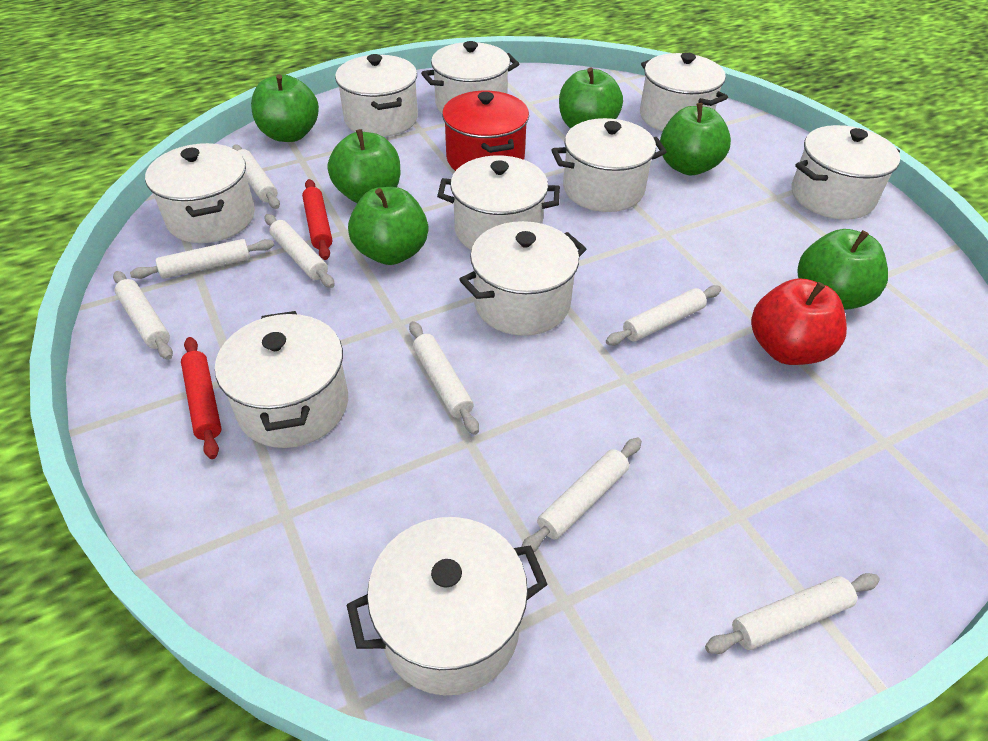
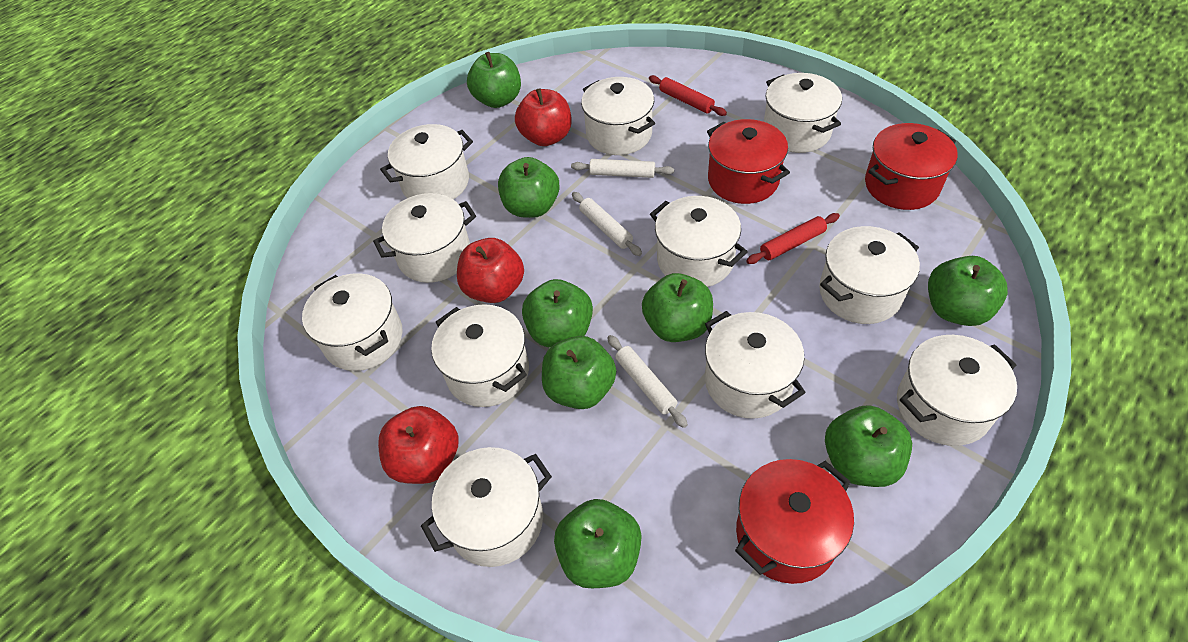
green apple: 6 -> 8
red apple: 1 -> 3
red pot: 1 -> 3
white pot: 10 -> 11
white rolling pin: 8 -> 3

